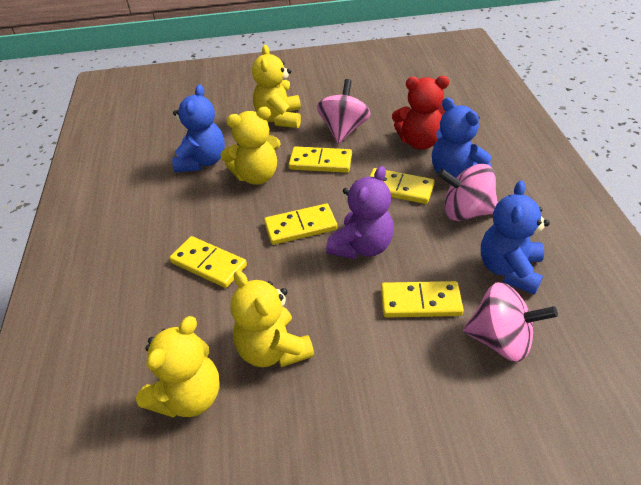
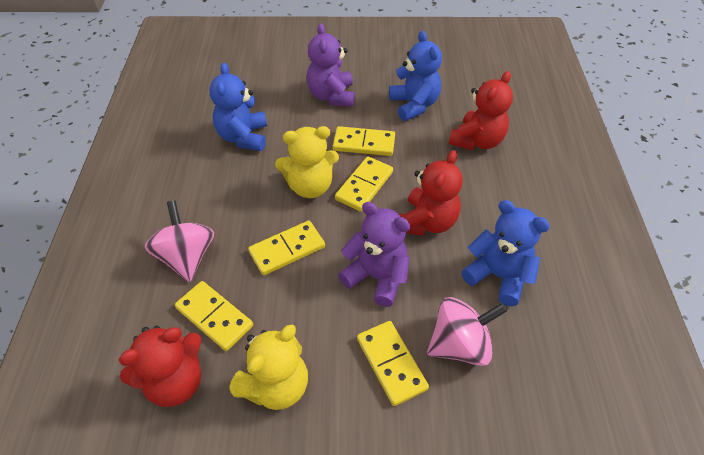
pink spinning top: 3 -> 2
purple teddy bear: 1 -> 2
red teddy bear: 1 -> 3
yellow teddy bear: 4 -> 2

